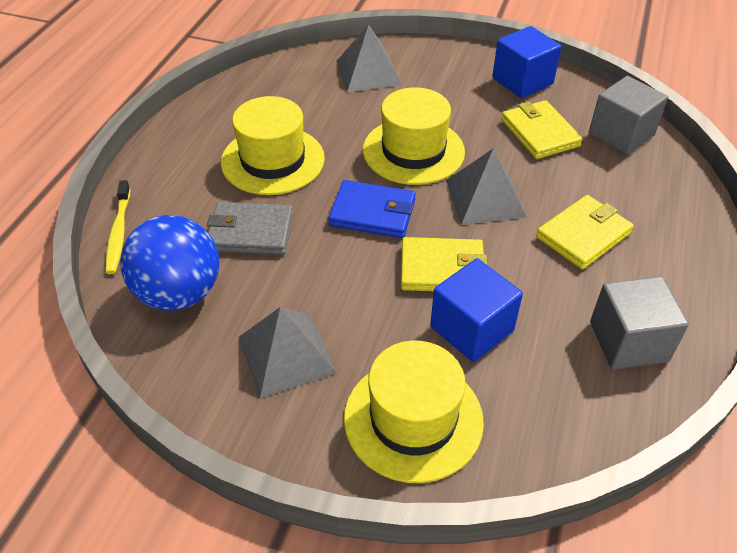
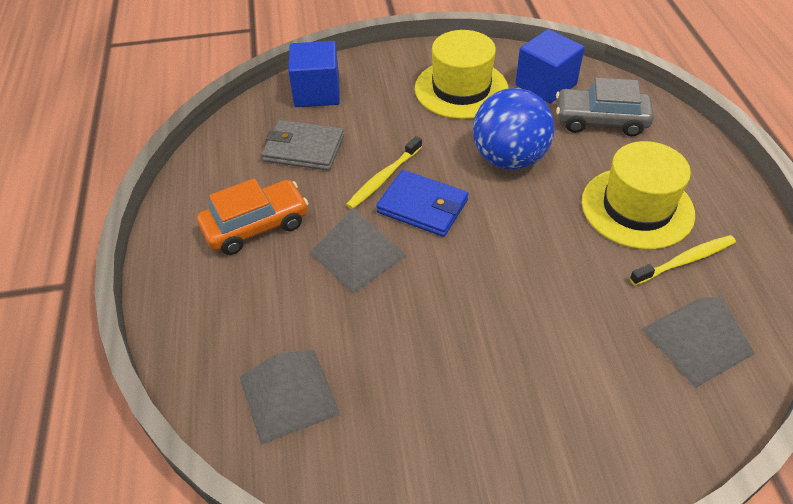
grey car: 0 -> 1
grey cube: 2 -> 0
orange car: 0 -> 1
yellow hat: 3 -> 2
yellow toothbrush: 1 -> 2
yellow wallet: 3 -> 0

